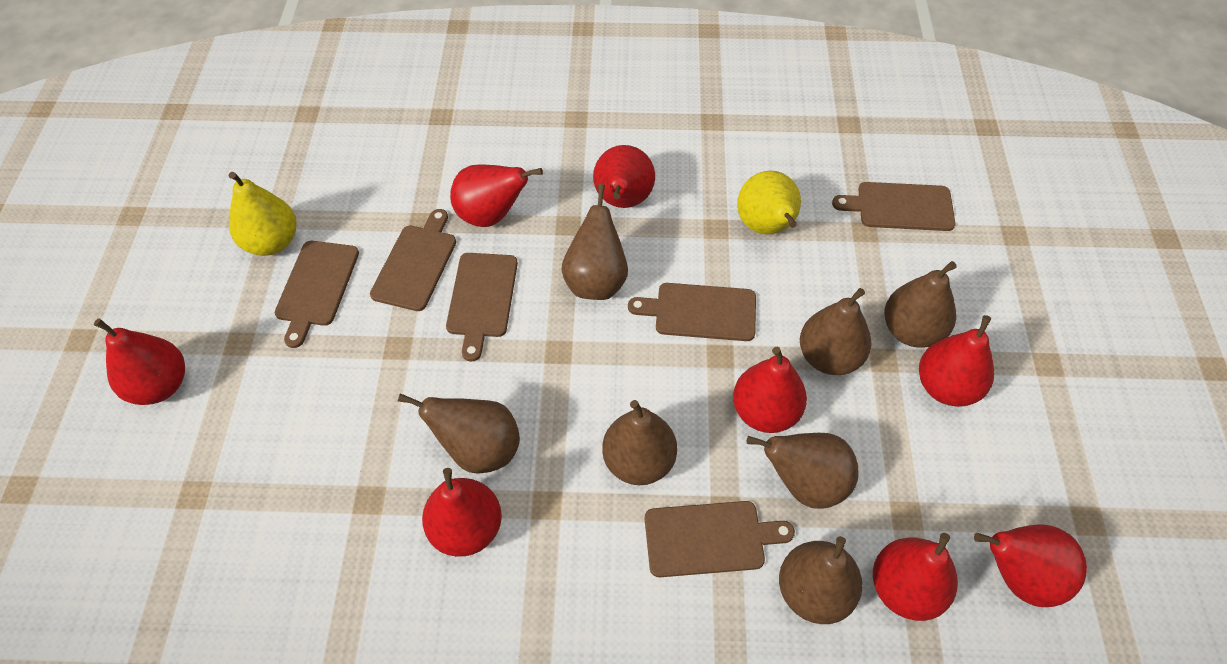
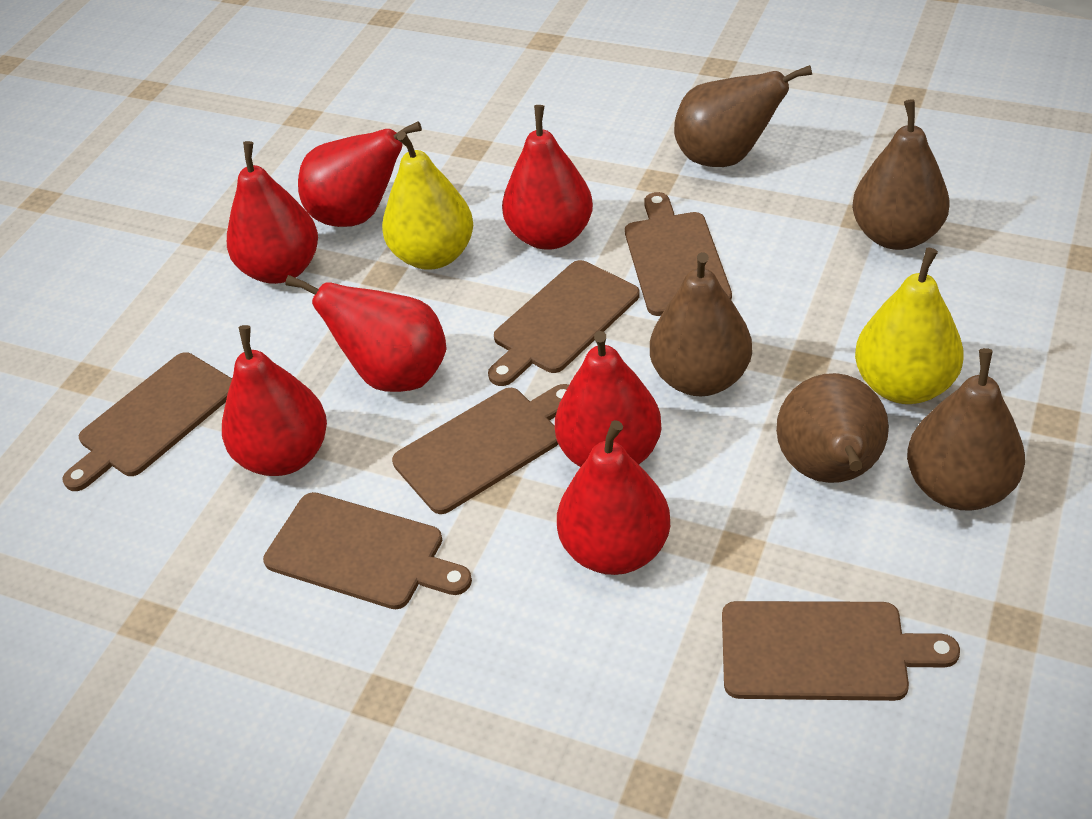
brown pear: 7 -> 5
red pear: 8 -> 7

